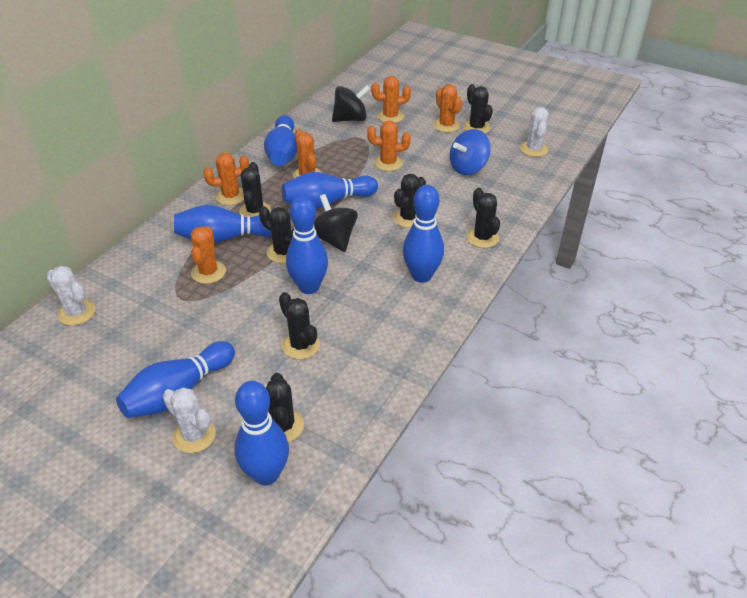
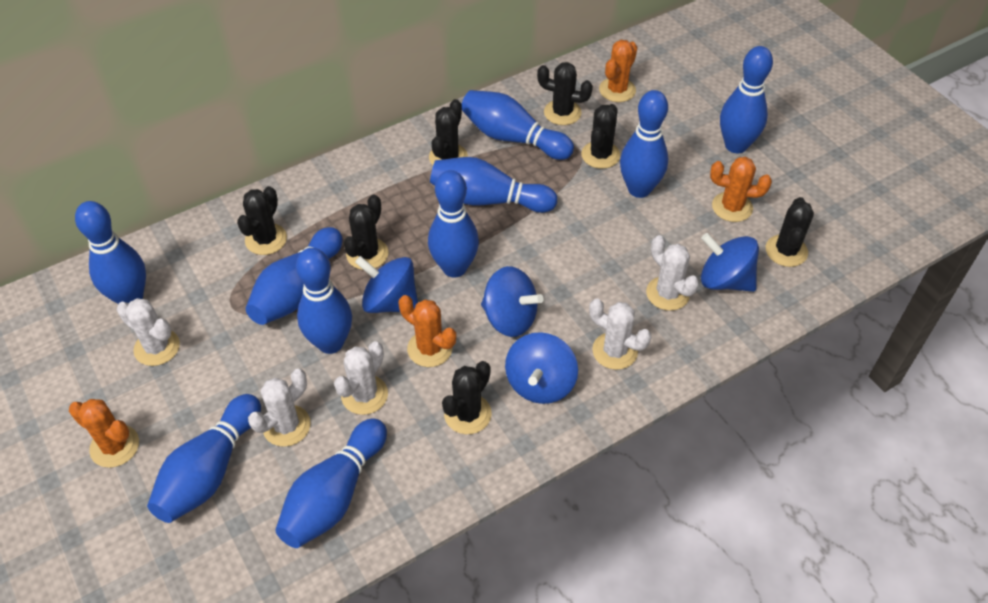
black spinning top: 2 -> 0
blue bowling pin: 7 -> 10
blue spinning top: 1 -> 4
orange cactus: 6 -> 4
white cactus: 3 -> 5

